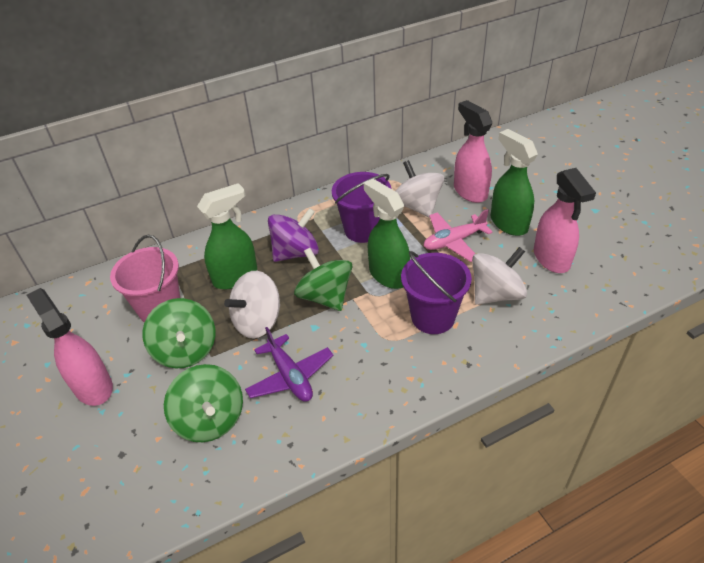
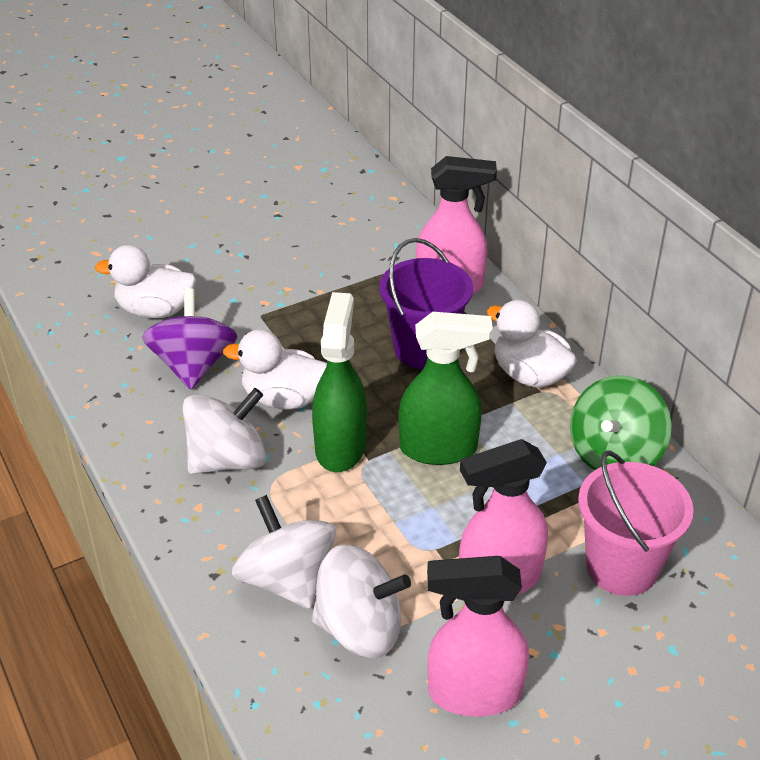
green spinning top: 3 -> 1
green spray bottle: 3 -> 2
pink plane: 1 -> 0
purple bucket: 2 -> 1
purple plane: 1 -> 0
white duck: 0 -> 3

